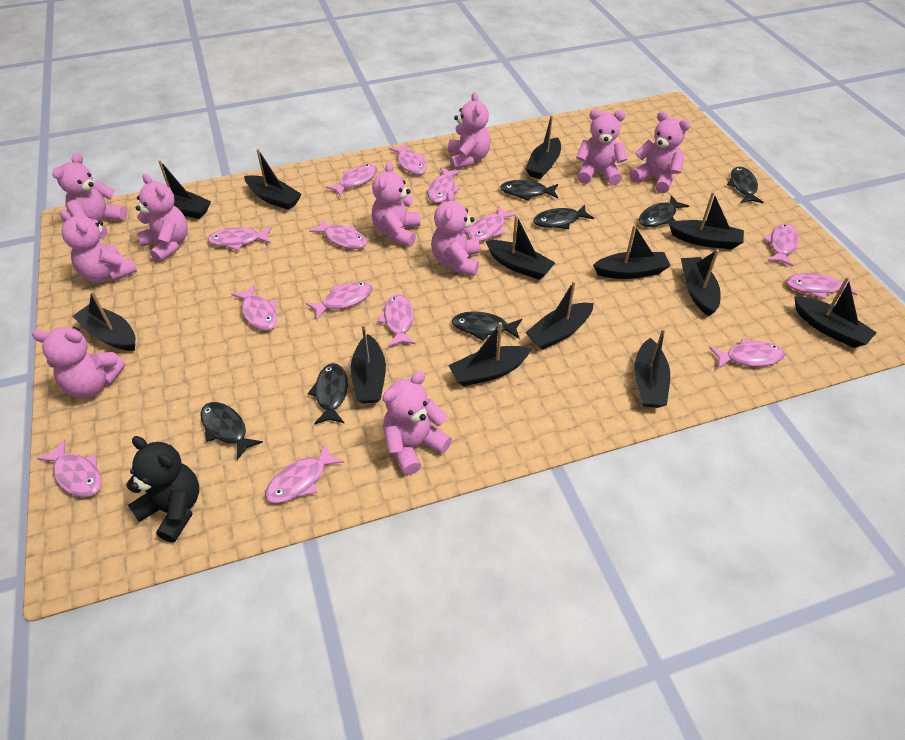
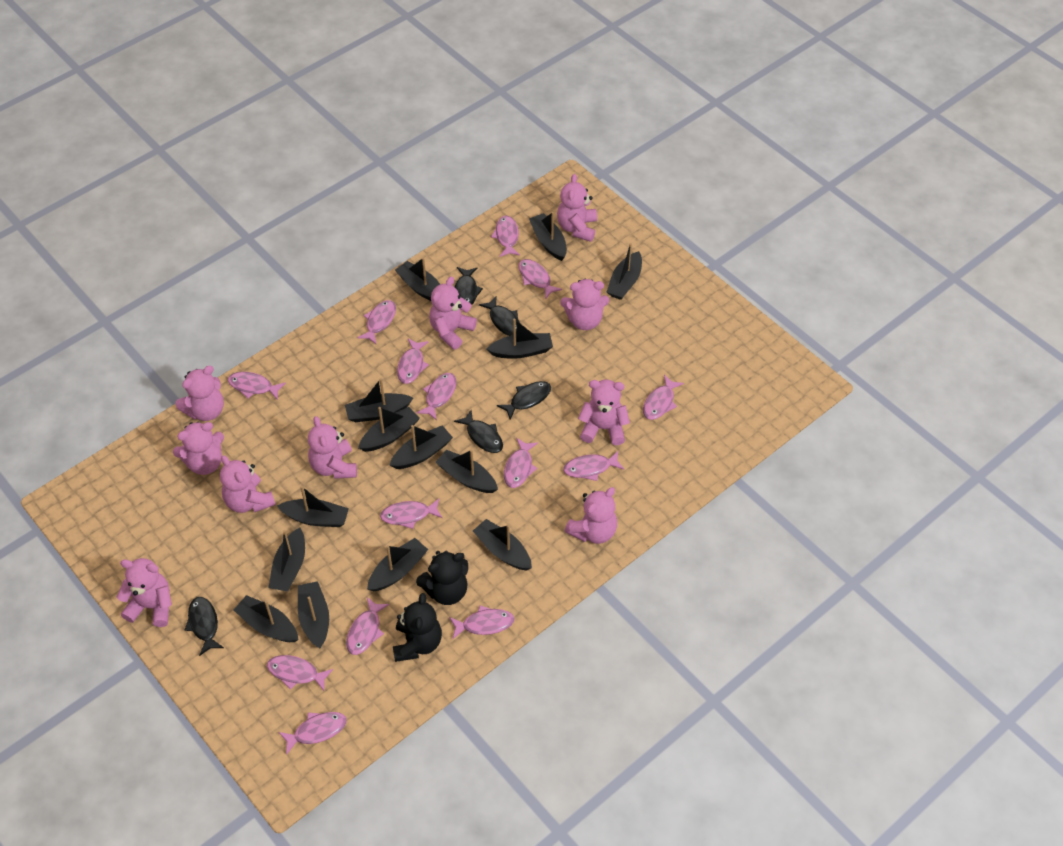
black boat: 13 -> 14
black fish: 7 -> 5
black teddy bear: 1 -> 2

